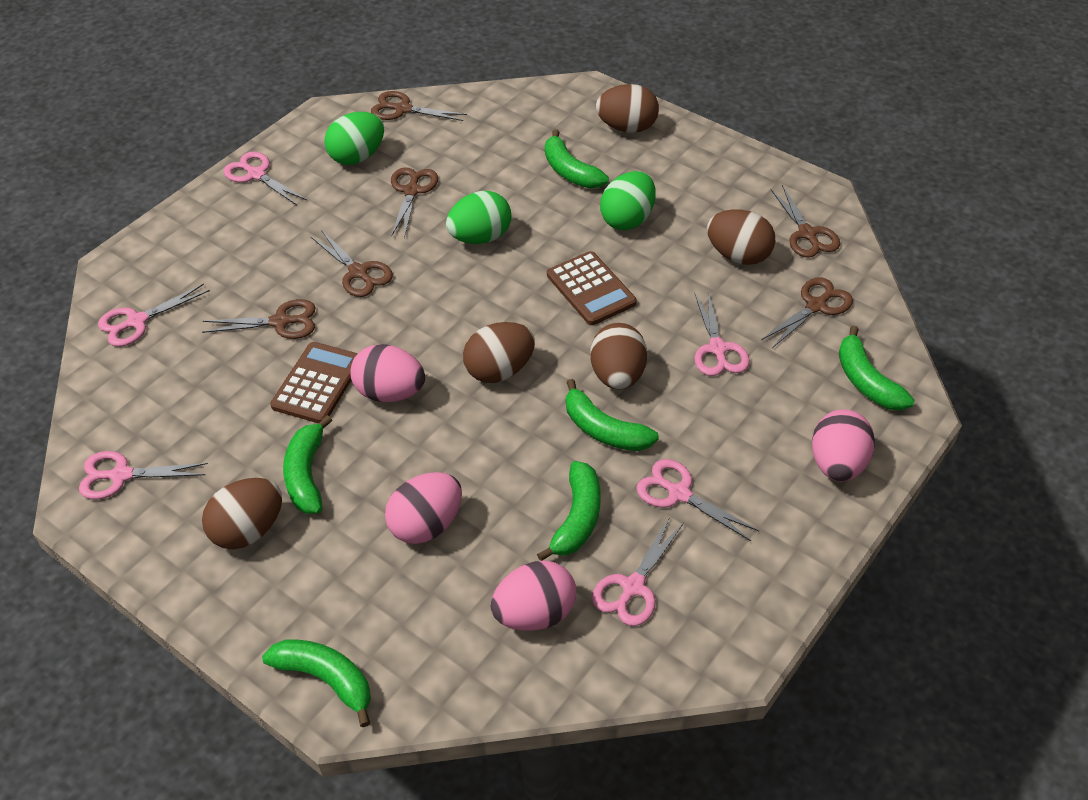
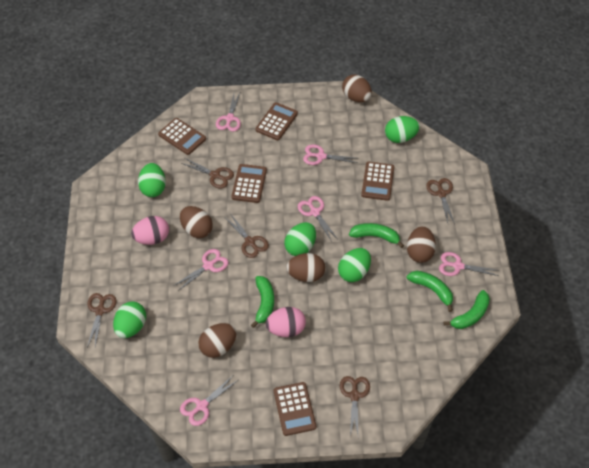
brown calculator: 2 -> 5
brown scissors: 6 -> 5
green banana: 6 -> 4
green egg: 3 -> 5
pink egg: 4 -> 2

